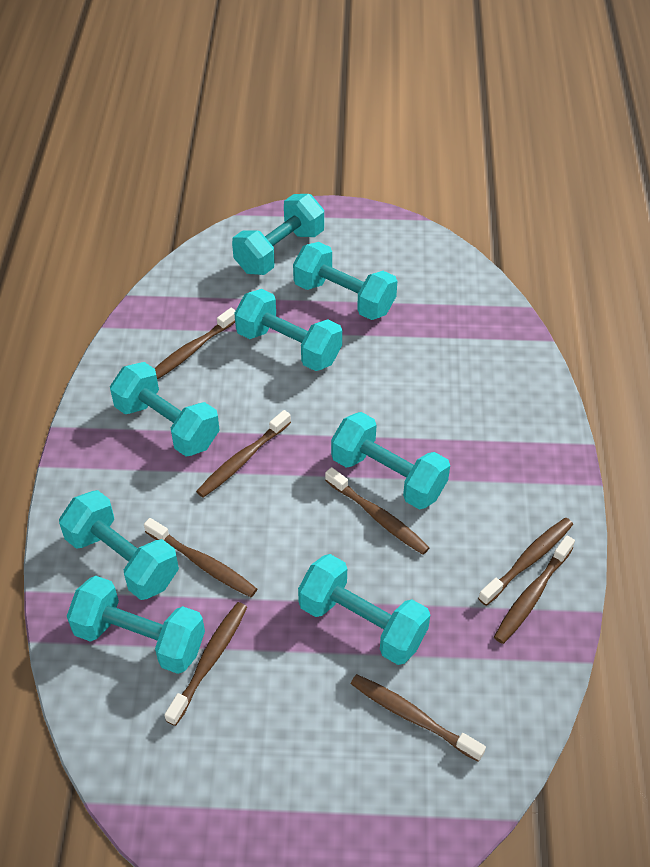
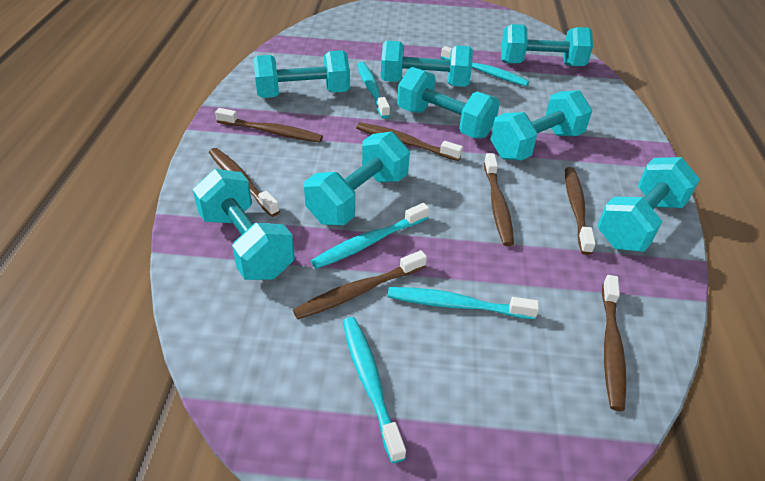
brown toothbrush: 8 -> 7
turquoise toothbrush: 0 -> 5

